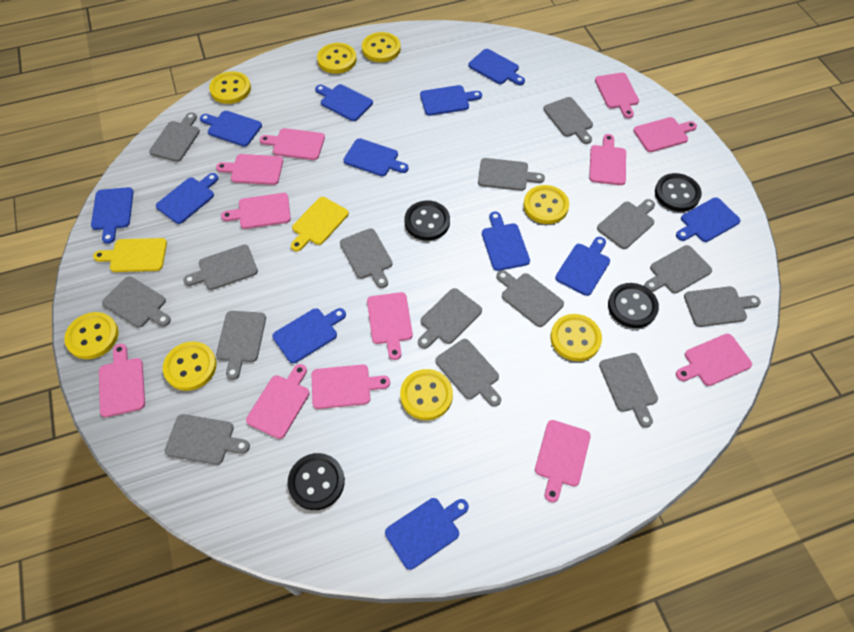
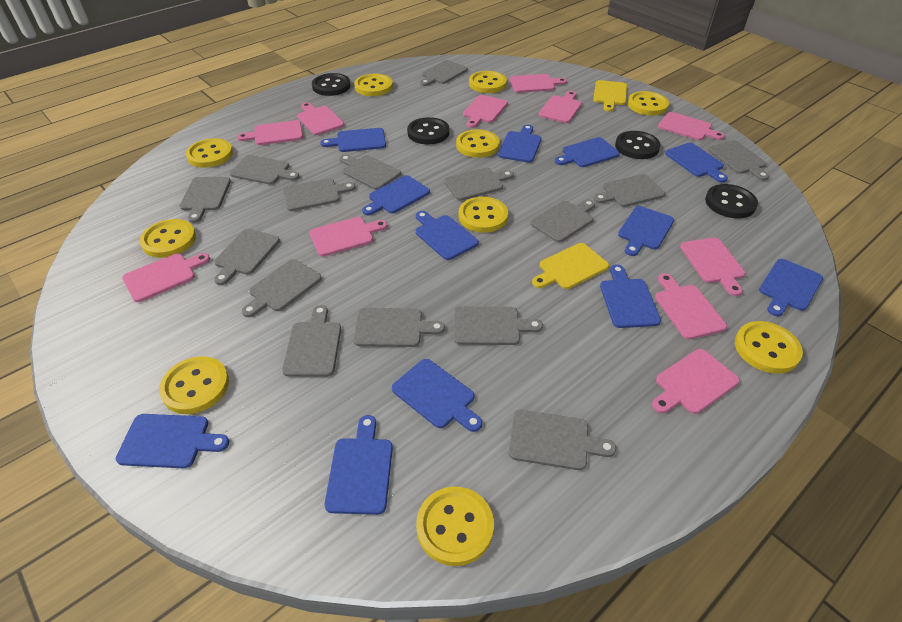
pink cutting board: 12 -> 11
yellow button: 8 -> 10

